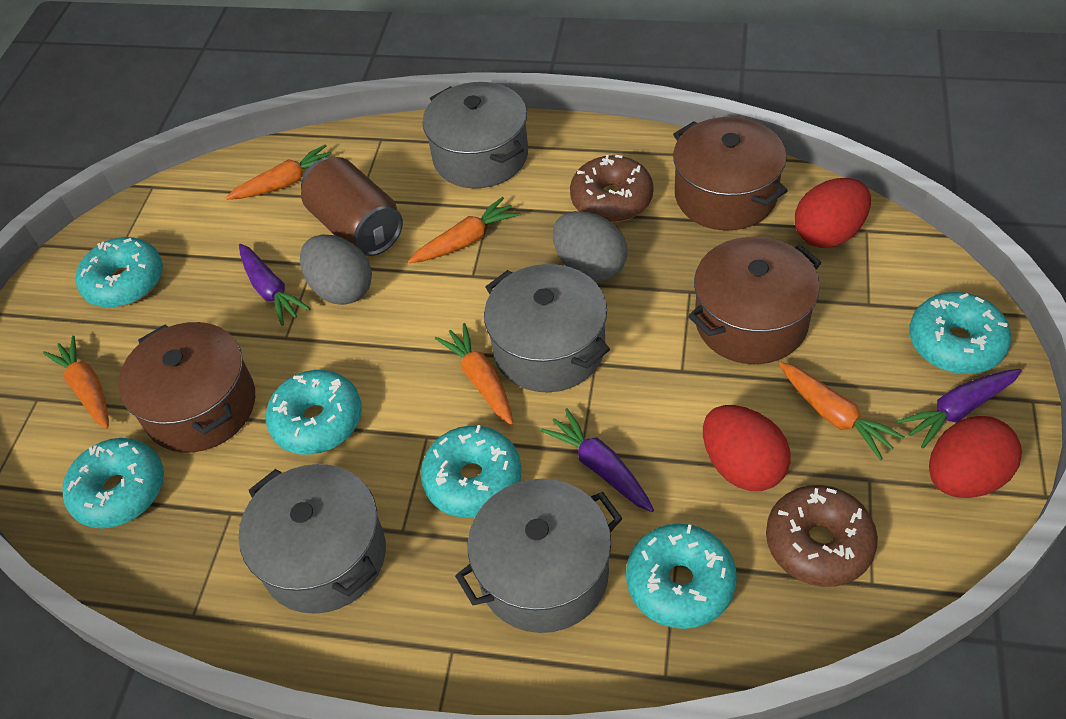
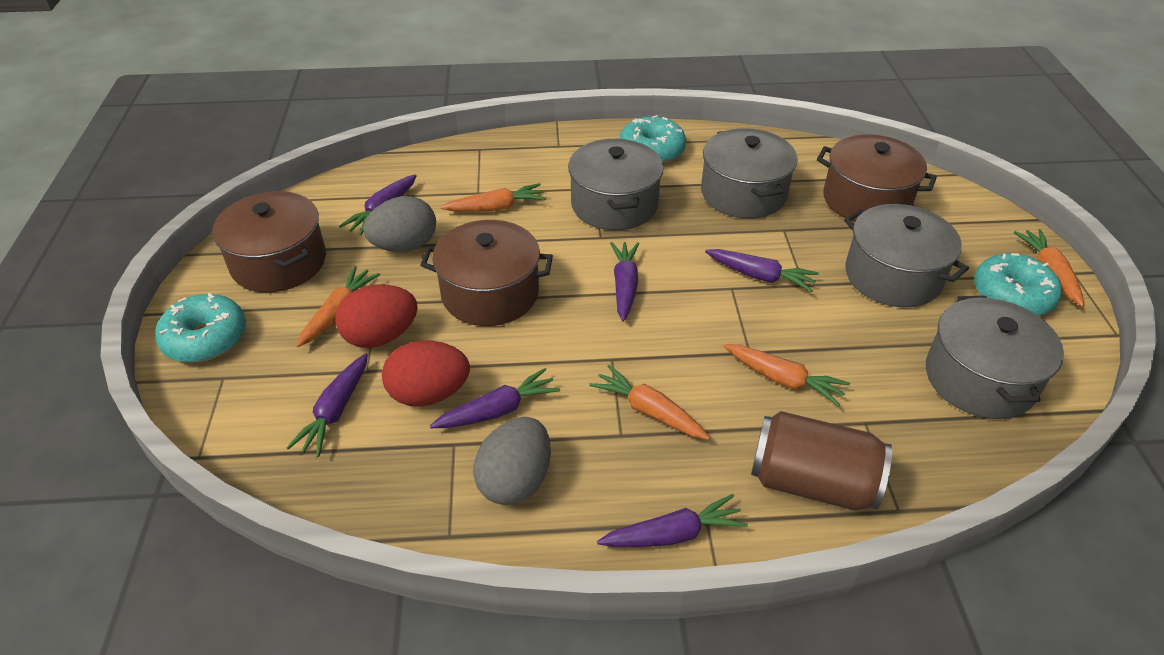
brown donut: 2 -> 0
purple carrot: 3 -> 6
red egg: 3 -> 2
turquoise donut: 6 -> 3

